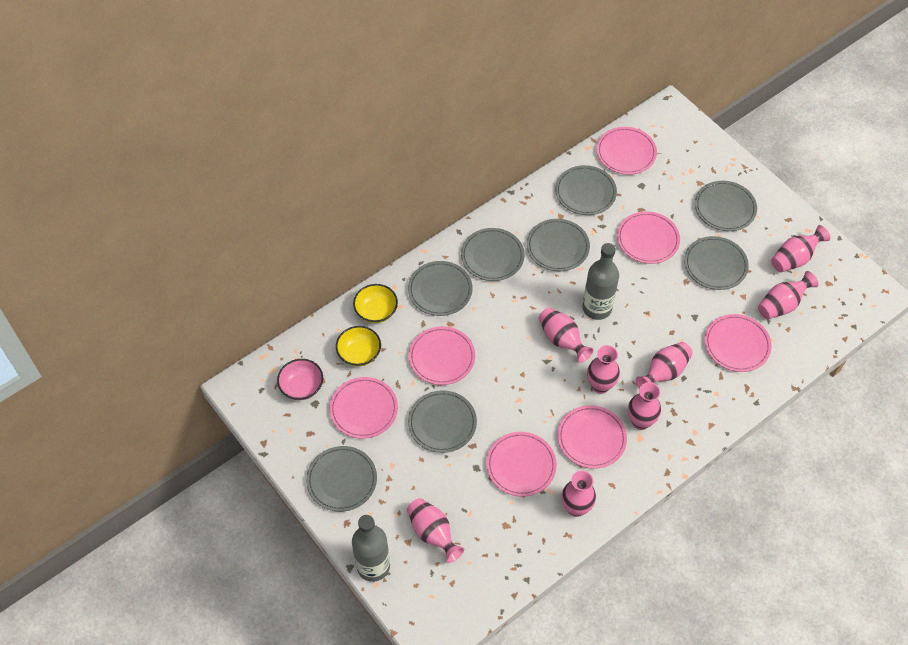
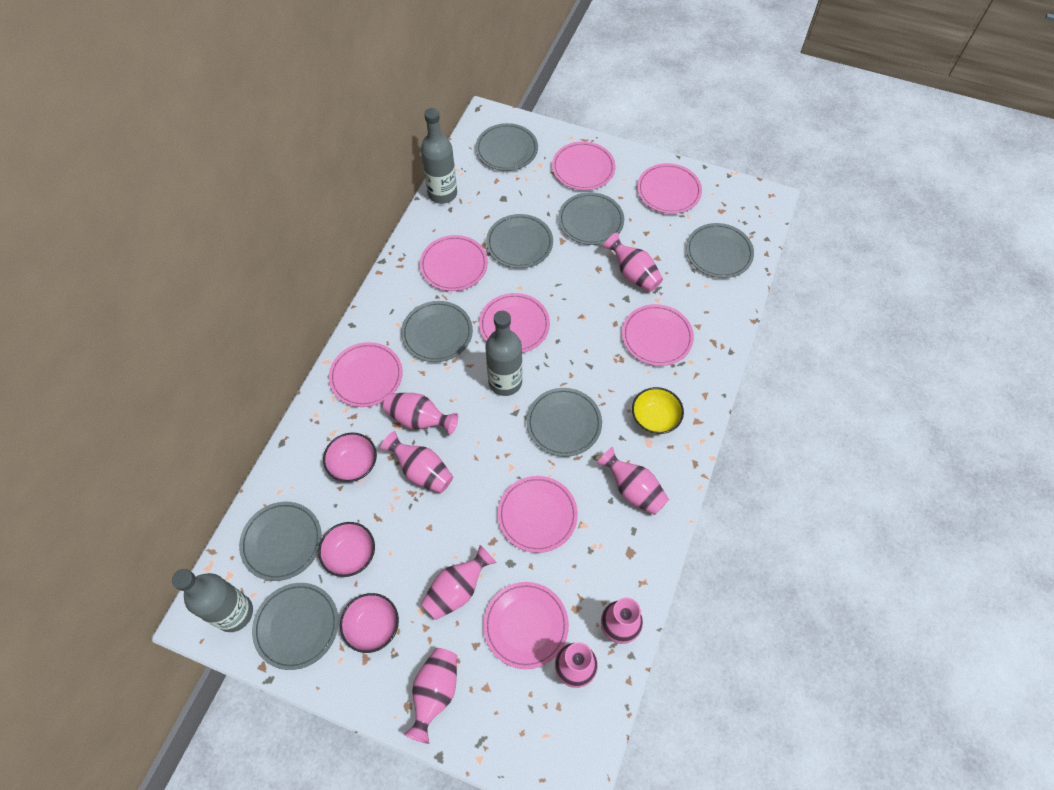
grey bottle: 2 -> 3
pink bowl: 1 -> 3
pink plate: 7 -> 8
yellow bowl: 2 -> 1

